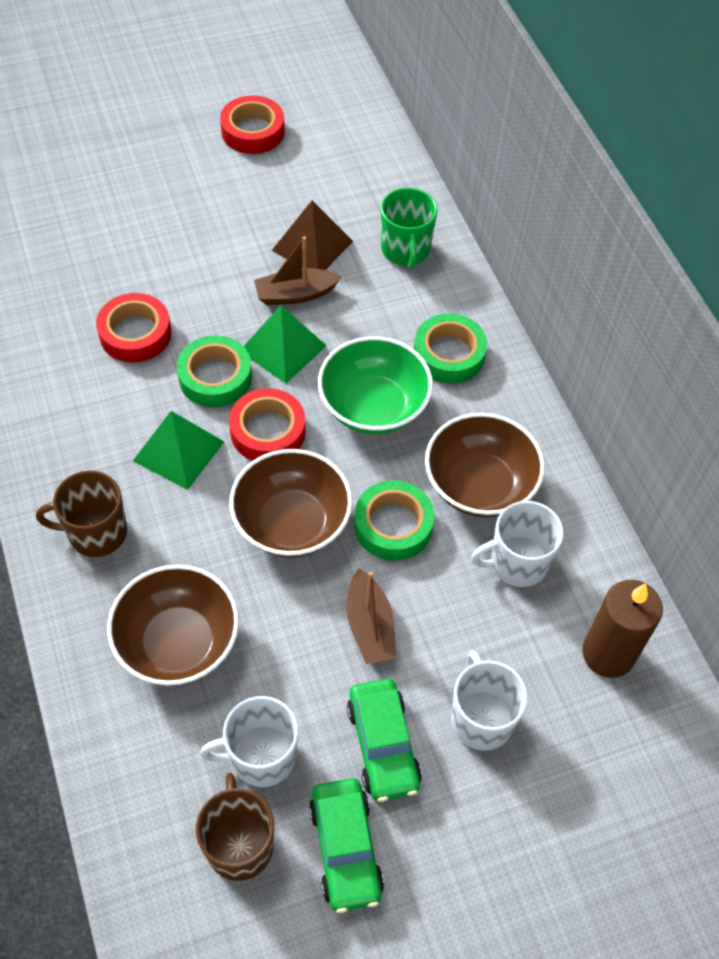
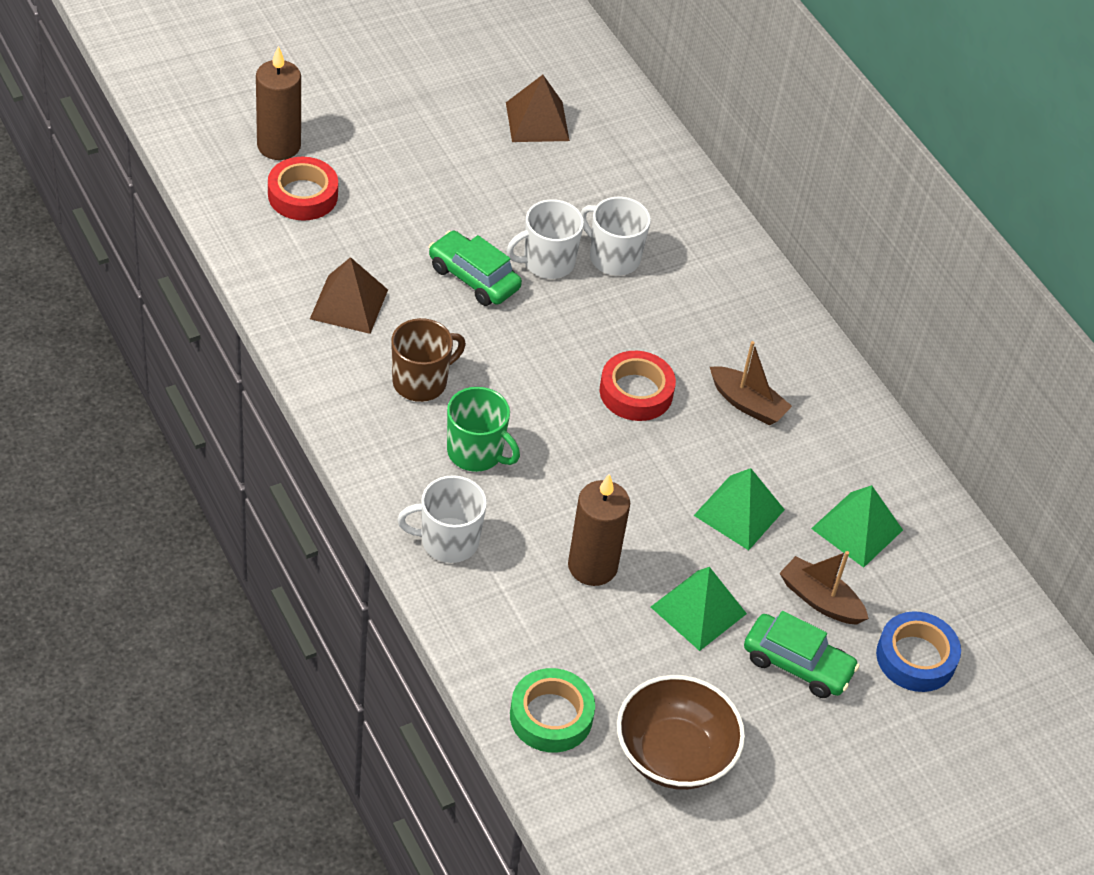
blue tape: 0 -> 1
brown bowl: 3 -> 1
brown candle: 1 -> 2
brown mug: 2 -> 1
brown pyramid: 1 -> 2
green bowl: 1 -> 0
green pyramid: 2 -> 3
green tape: 3 -> 1
red tape: 3 -> 2

